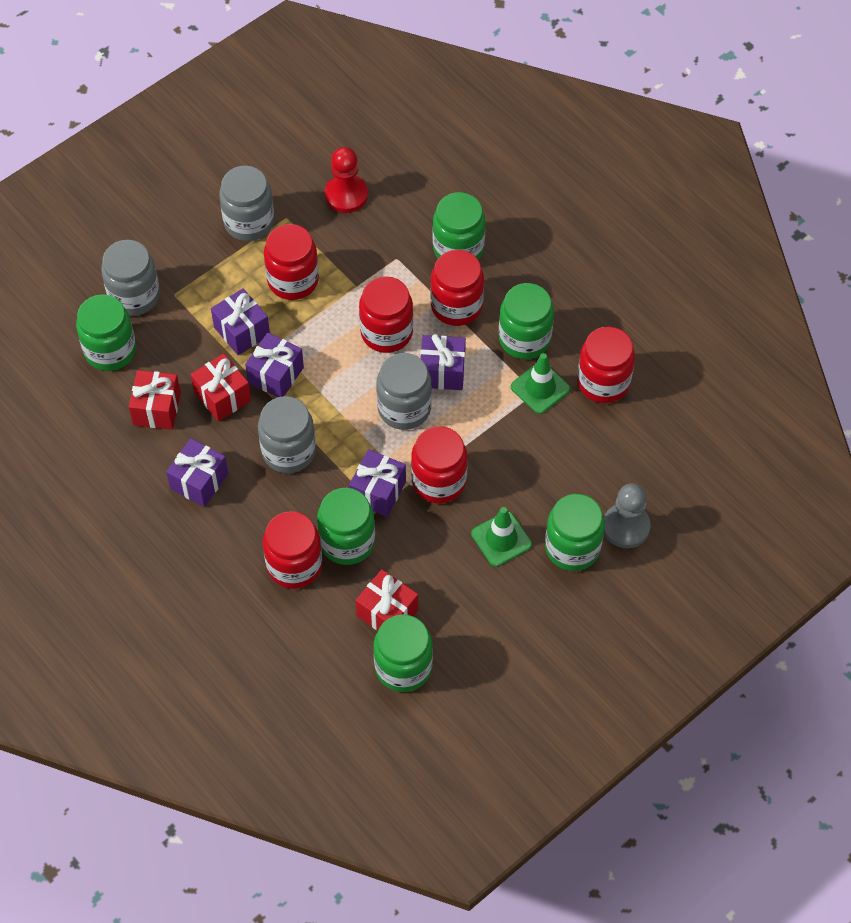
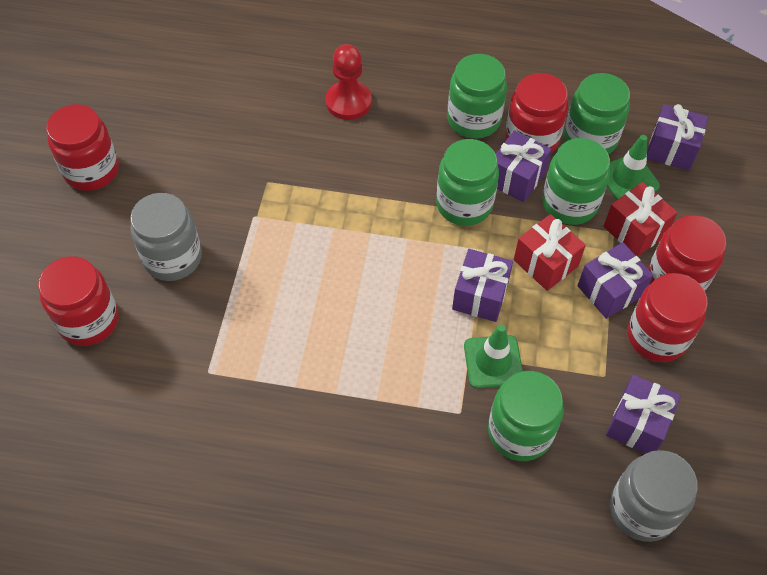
green jar: 6 -> 5
grey jar: 4 -> 2
grey pawn: 1 -> 0
red gift: 3 -> 2
red jar: 6 -> 5

